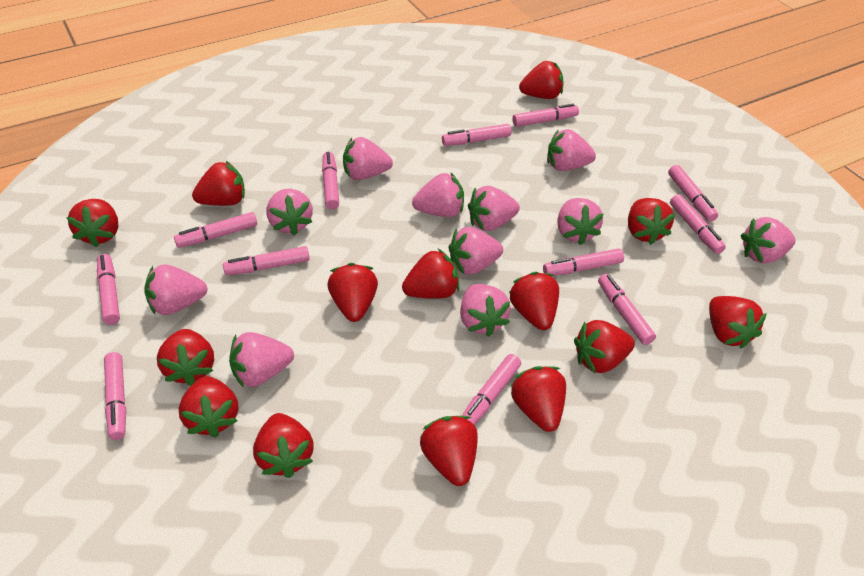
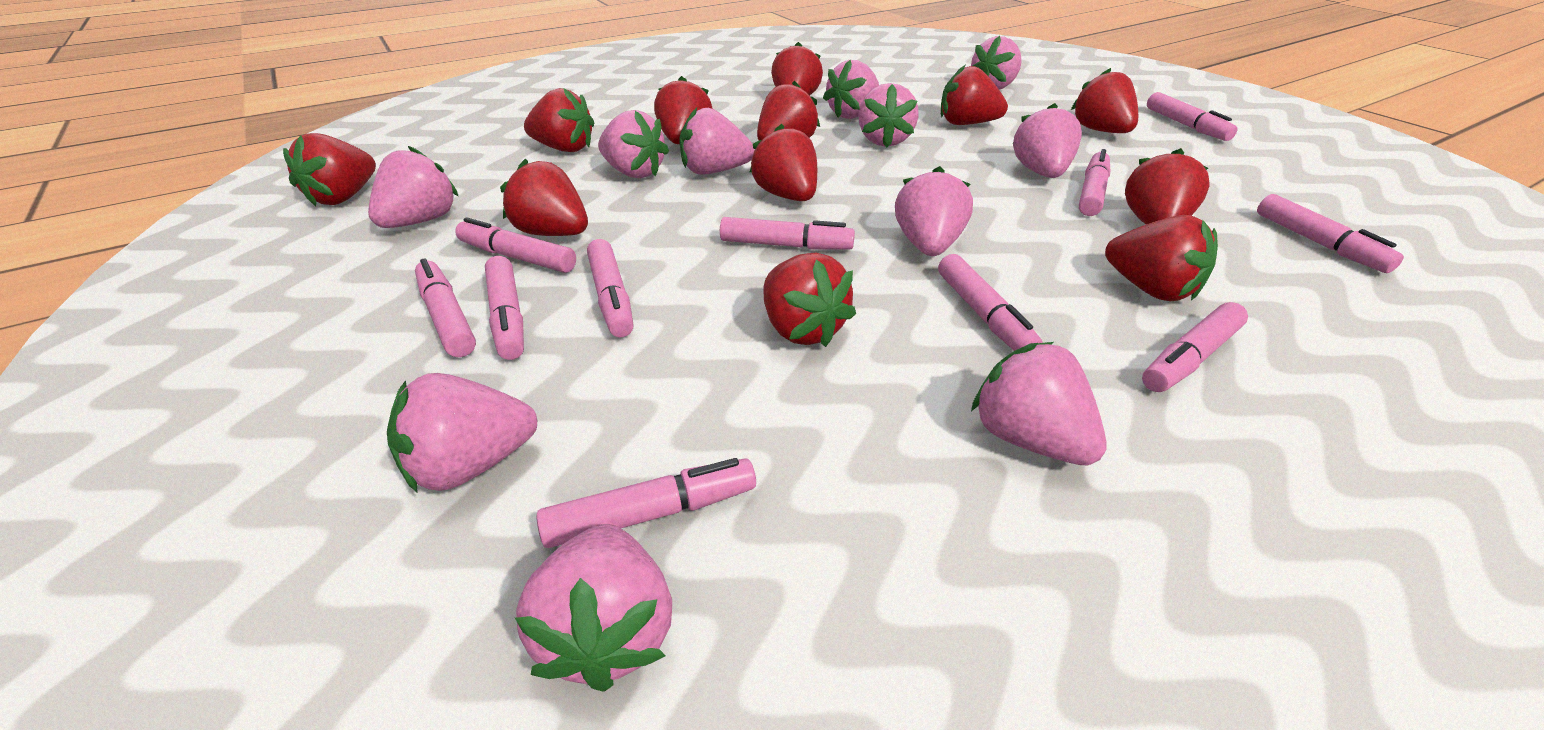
pink marker: 12 -> 11
red strawberry: 14 -> 12

